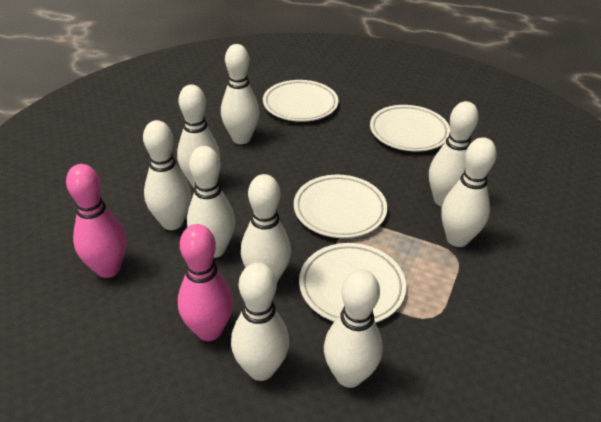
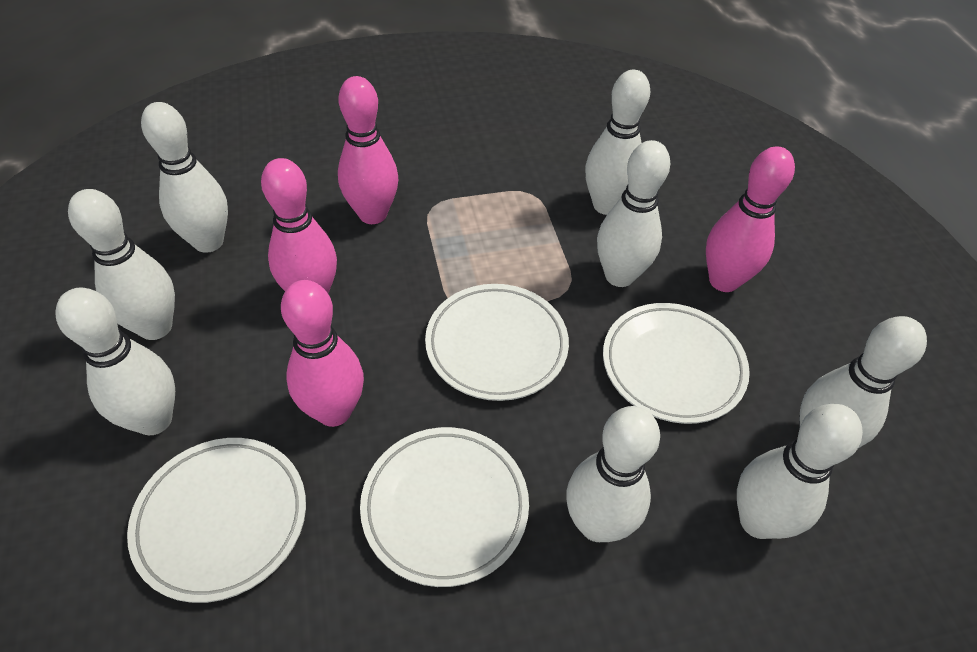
pink bowling pin: 2 -> 4
white bowling pin: 9 -> 8

